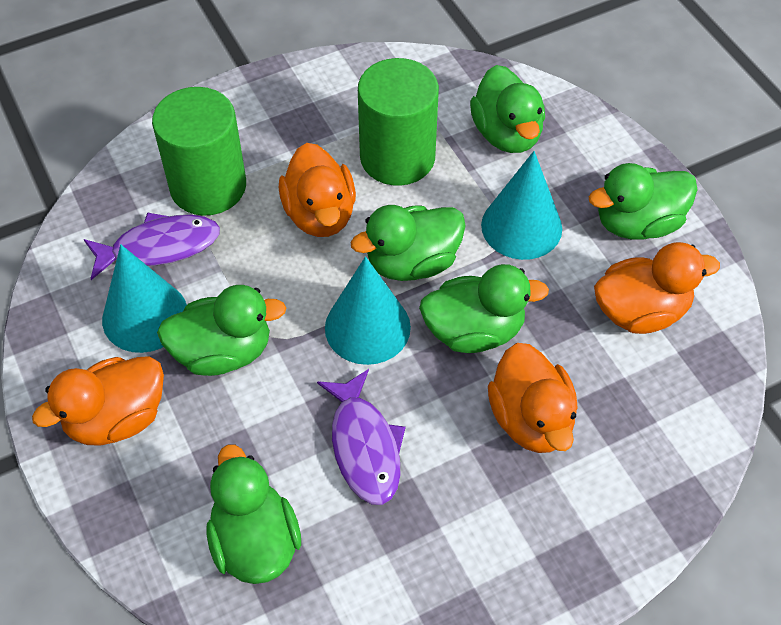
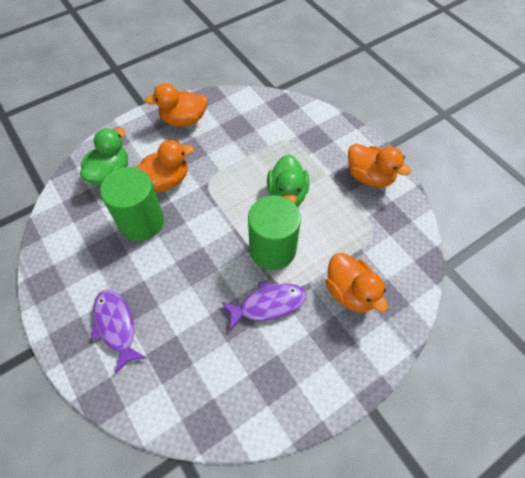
green duck: 6 -> 2
turquoise cone: 3 -> 0

